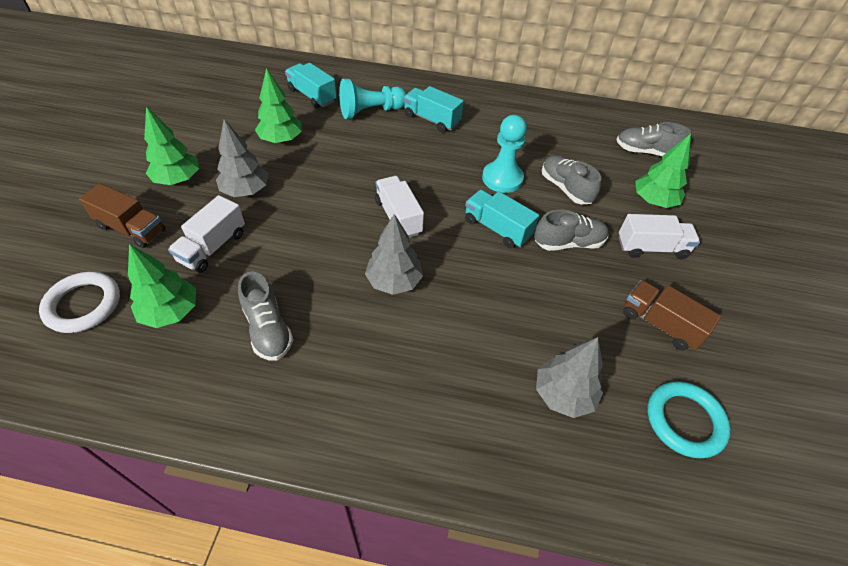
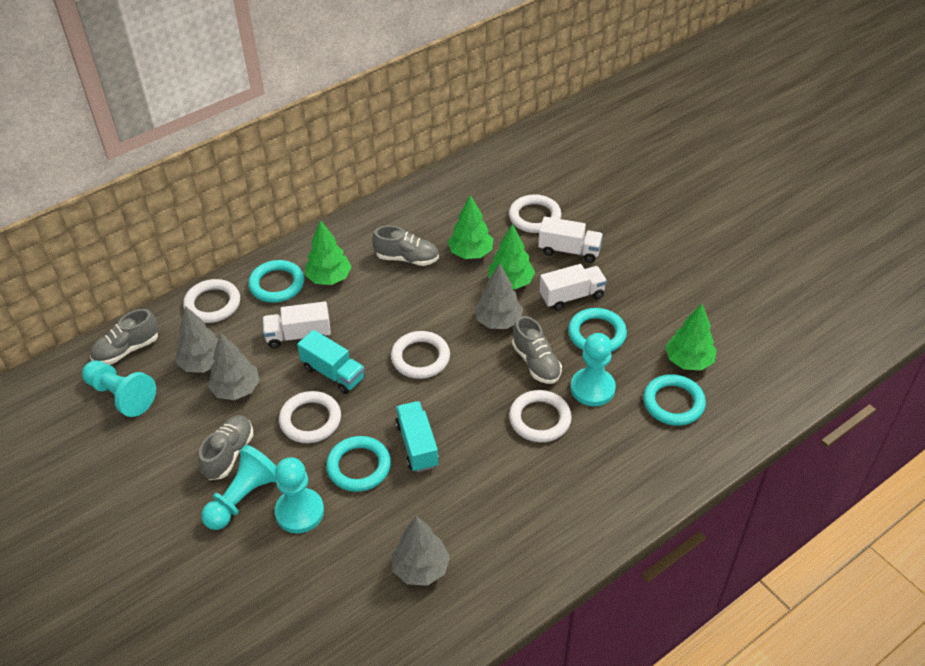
brown truck: 2 -> 0
grey tree: 3 -> 4
turquoise pawn: 2 -> 4
turquoise ring: 1 -> 4
turquoise truck: 3 -> 2
white ring: 1 -> 5

